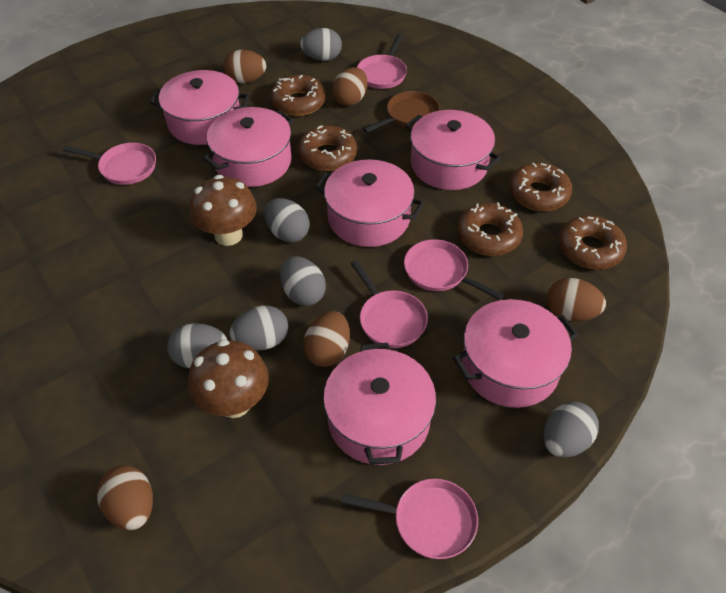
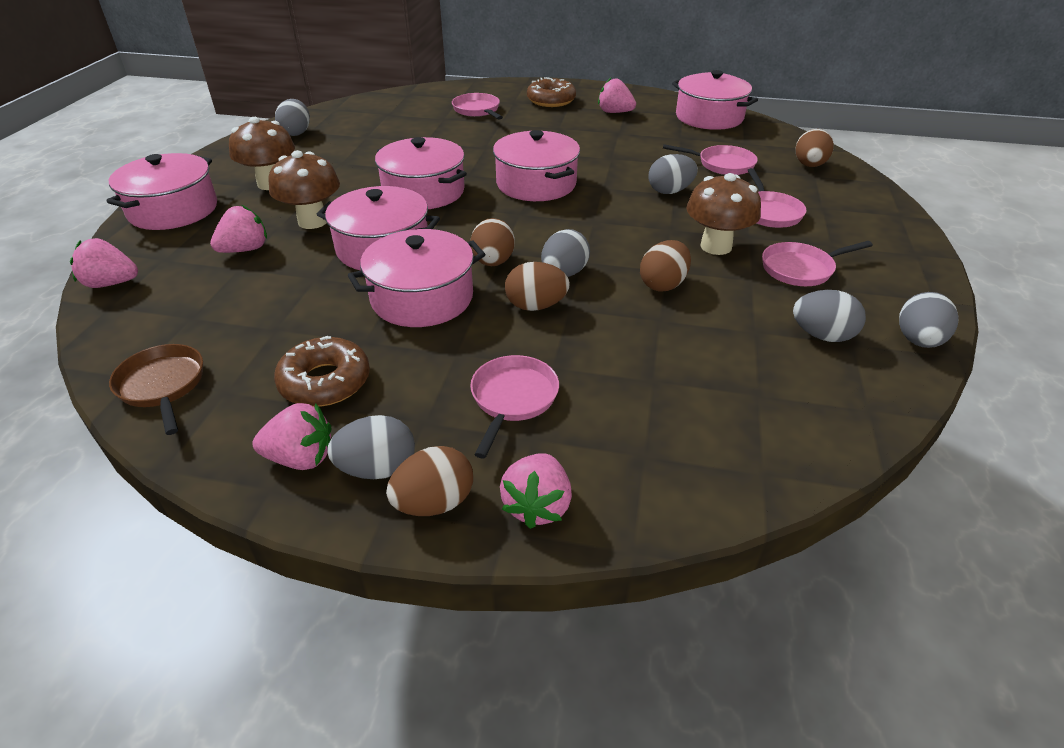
brown donut: 5 -> 2
brown mushroom: 2 -> 3
pink strawberry: 0 -> 5

